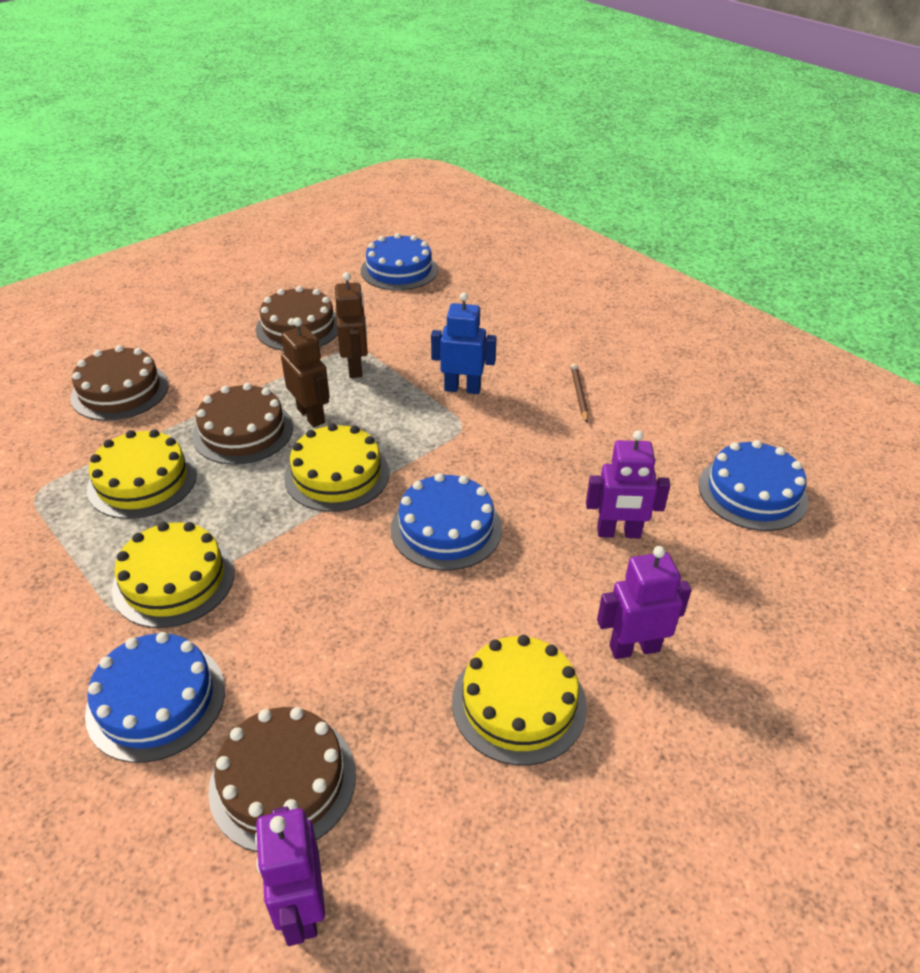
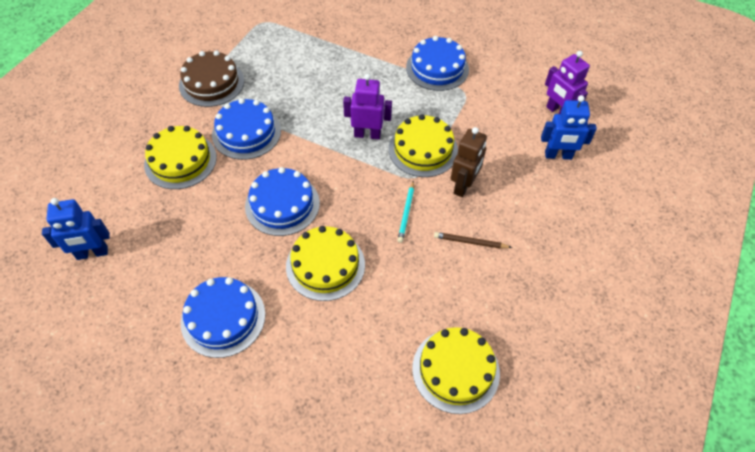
blue robot: 1 -> 2
brown cake: 4 -> 1
brown robot: 2 -> 1
purple robot: 3 -> 2
turquoise pencil: 0 -> 1

